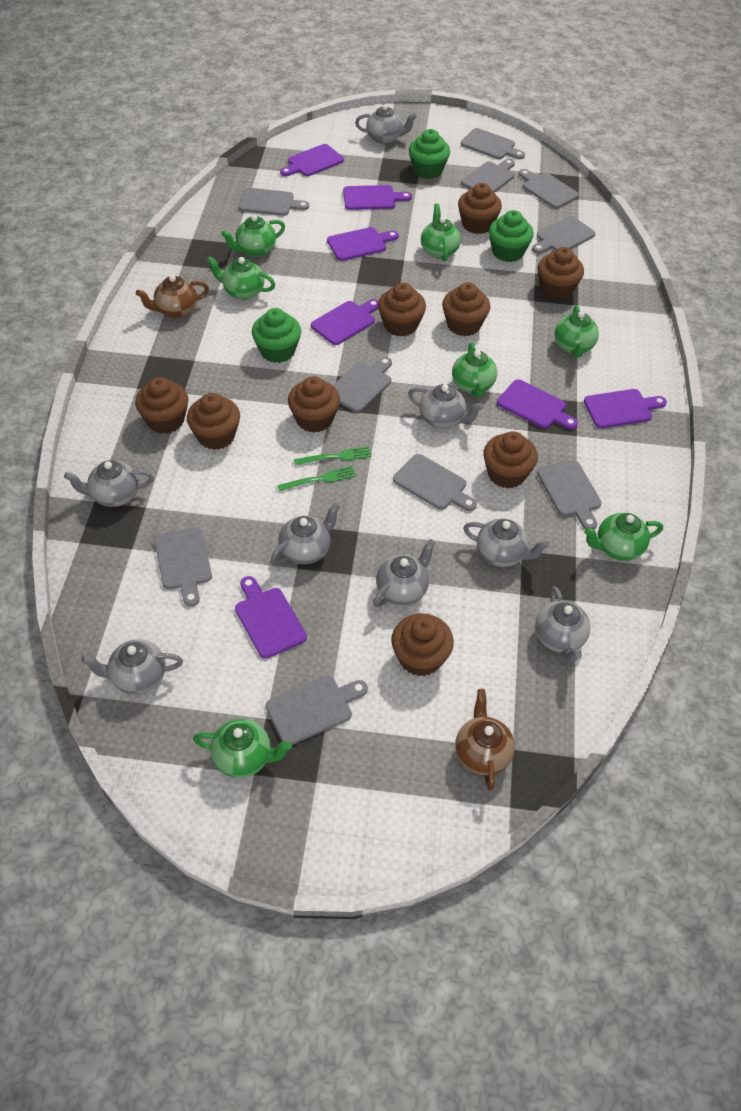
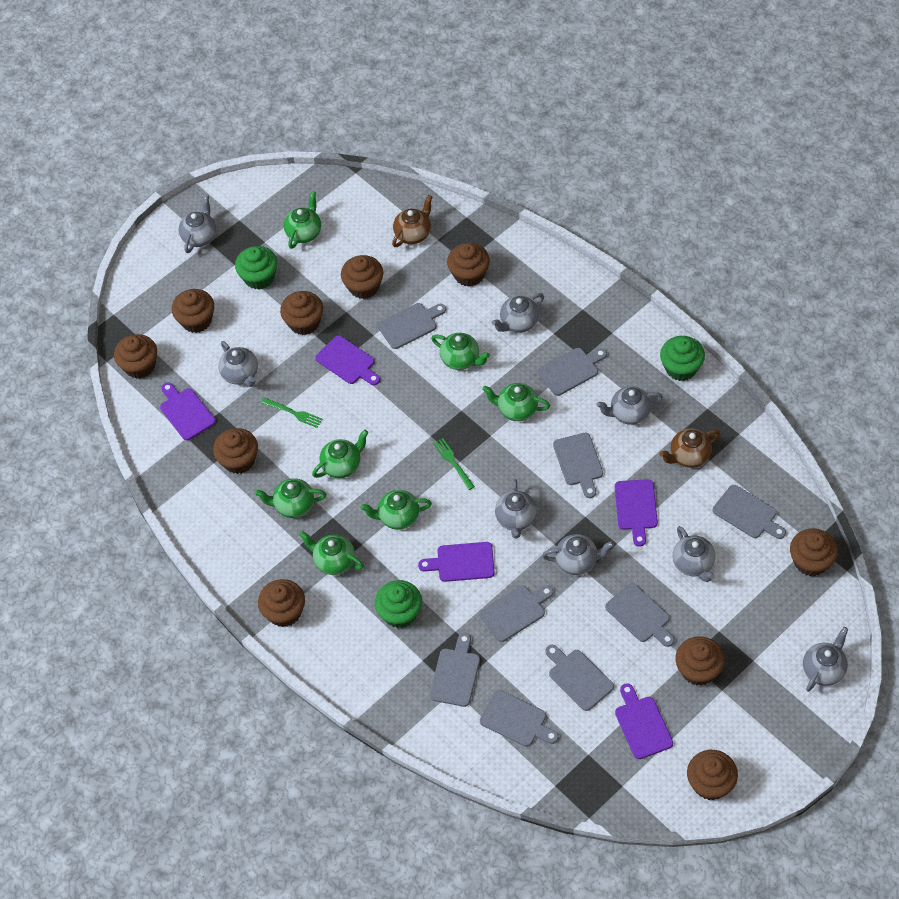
brown cupcake: 9 -> 10
grey cutting board: 10 -> 9
purple cutting board: 7 -> 5

